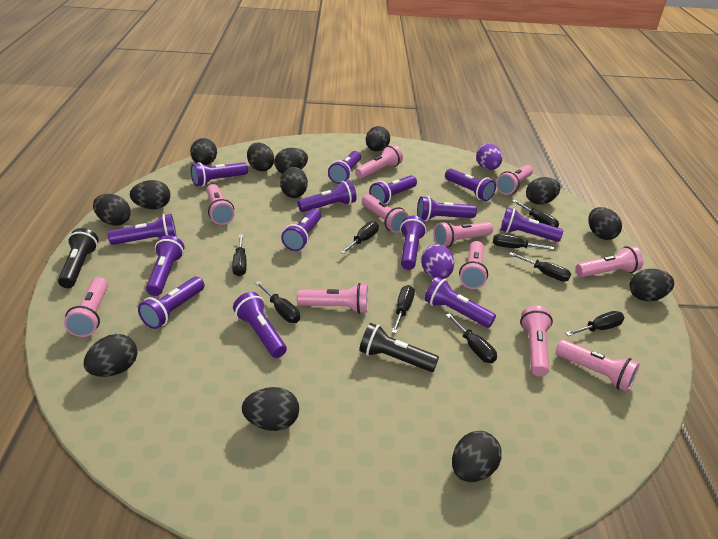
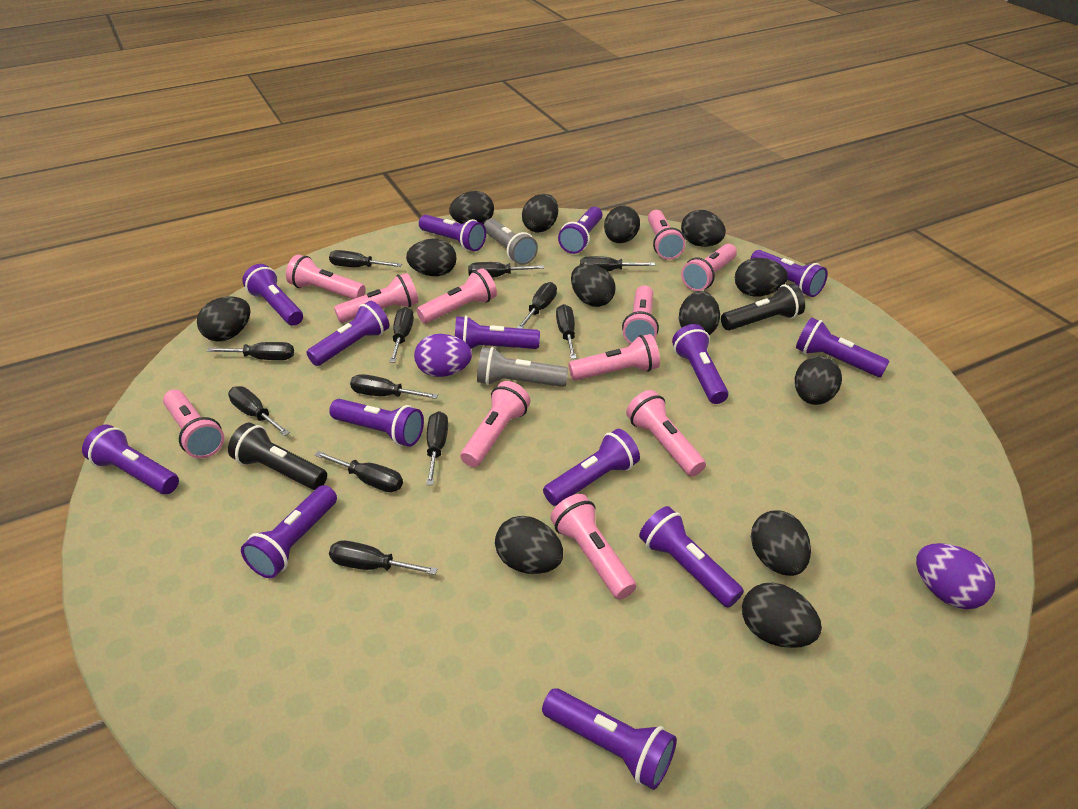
black screwdriver: 9 -> 12
grey flashlight: 0 -> 2

